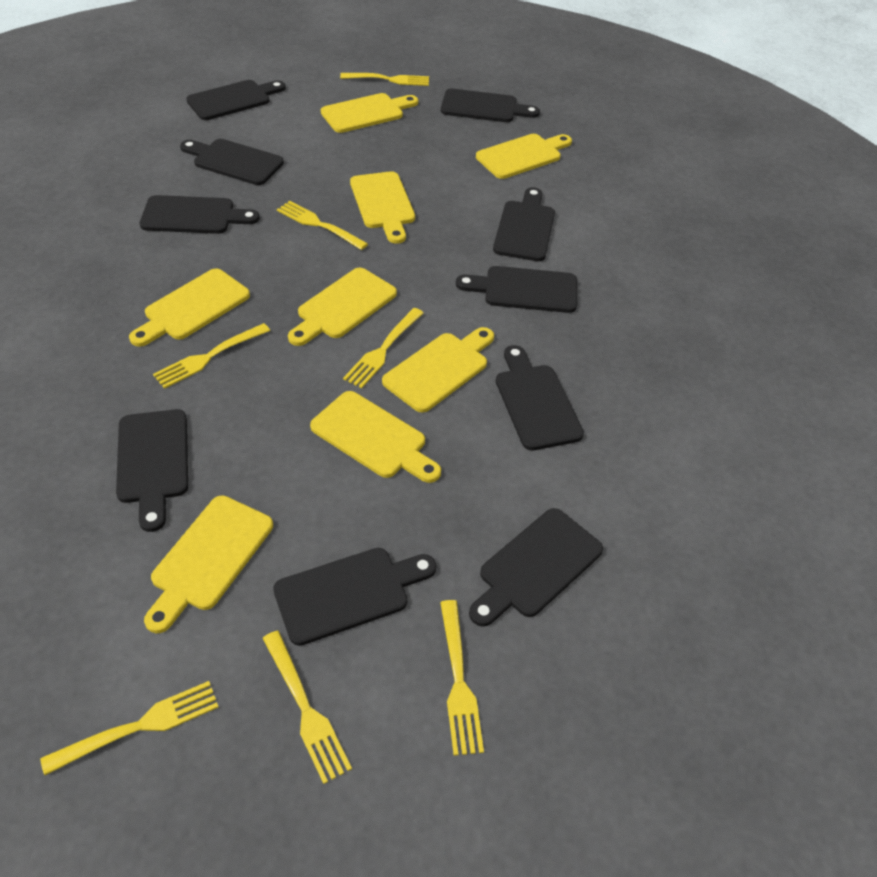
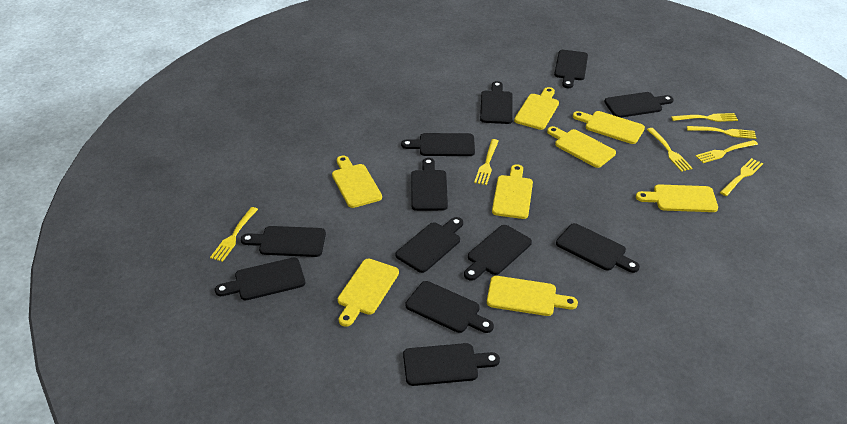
black cutting board: 10 -> 12

